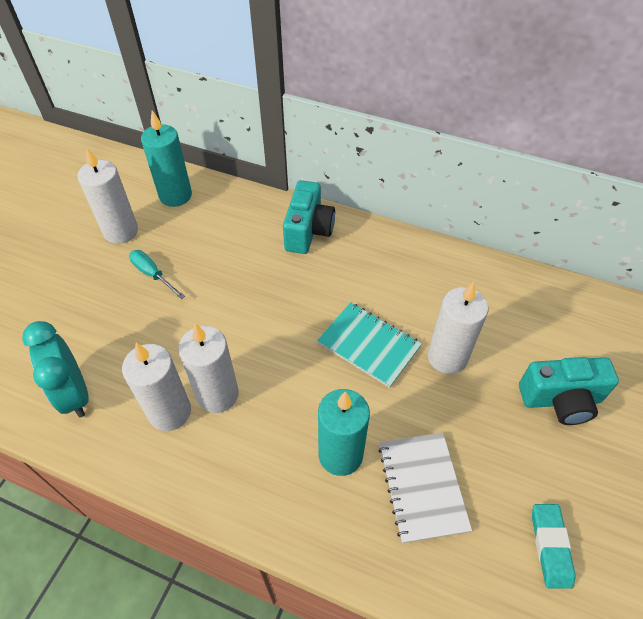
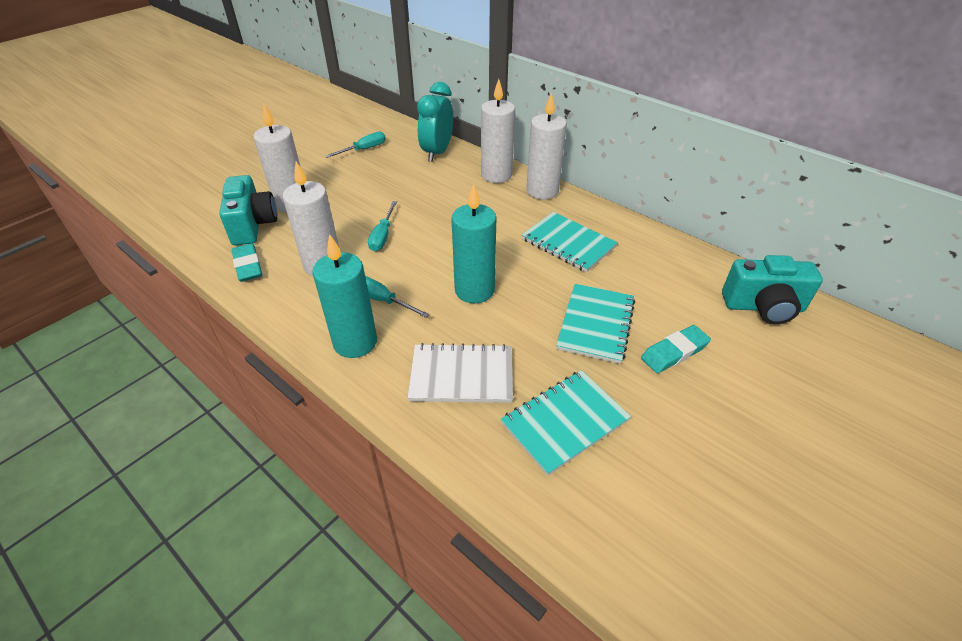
turquoise eraser: 1 -> 2
turquoise notebook: 1 -> 3
turquoise screwdriver: 1 -> 3

